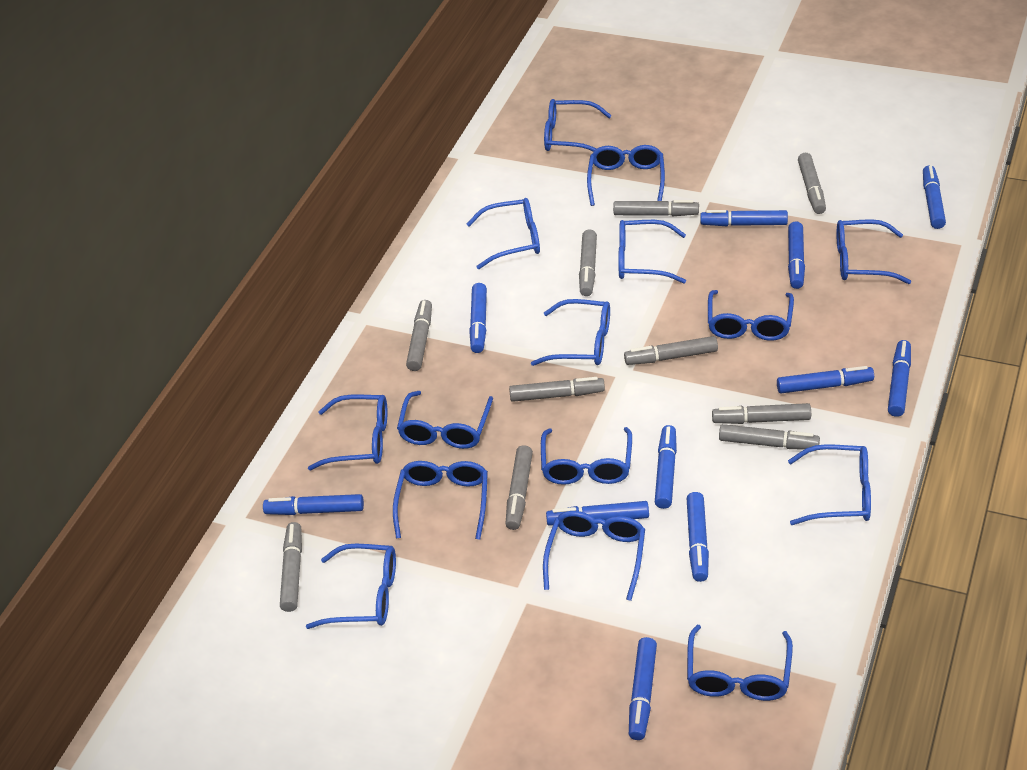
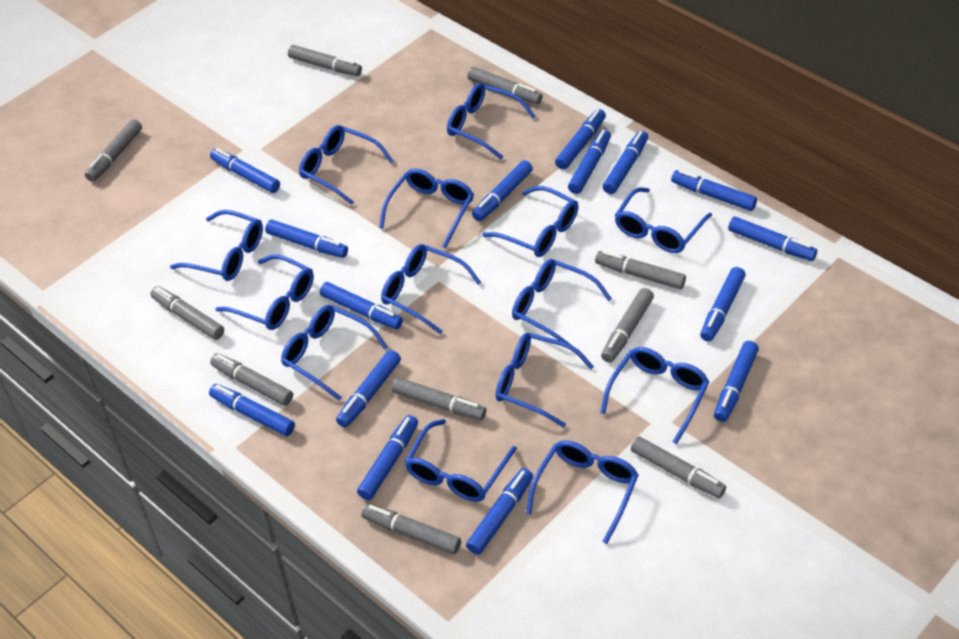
blue glasses: 15 -> 14
blue marker: 11 -> 15

